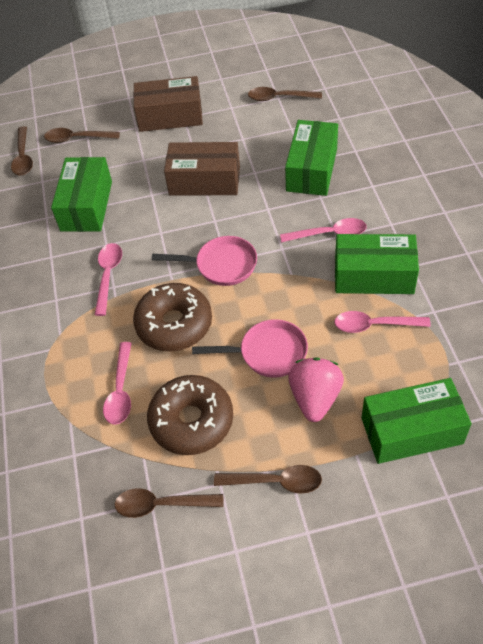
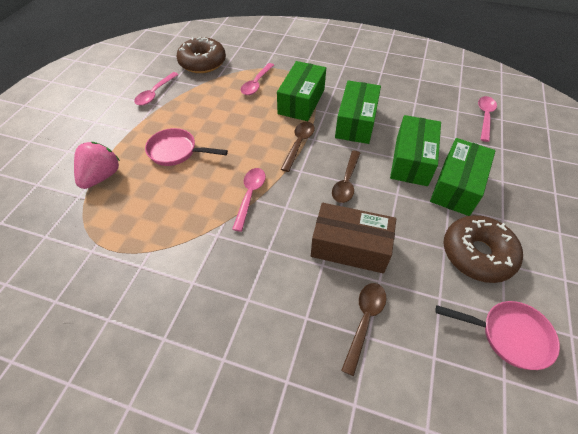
brown box: 2 -> 1
brown spoon: 5 -> 3

